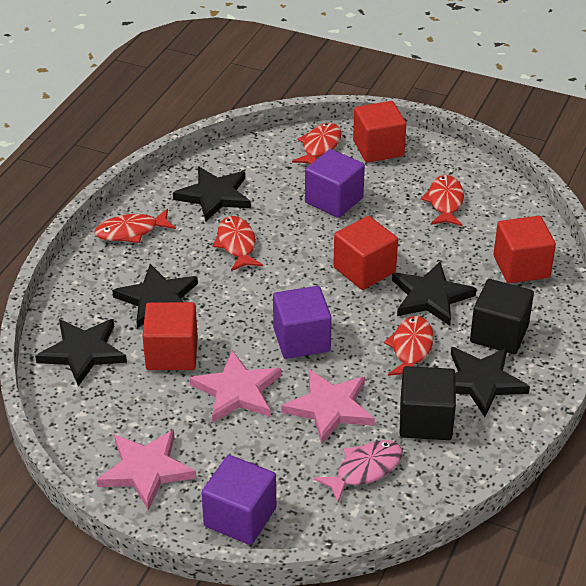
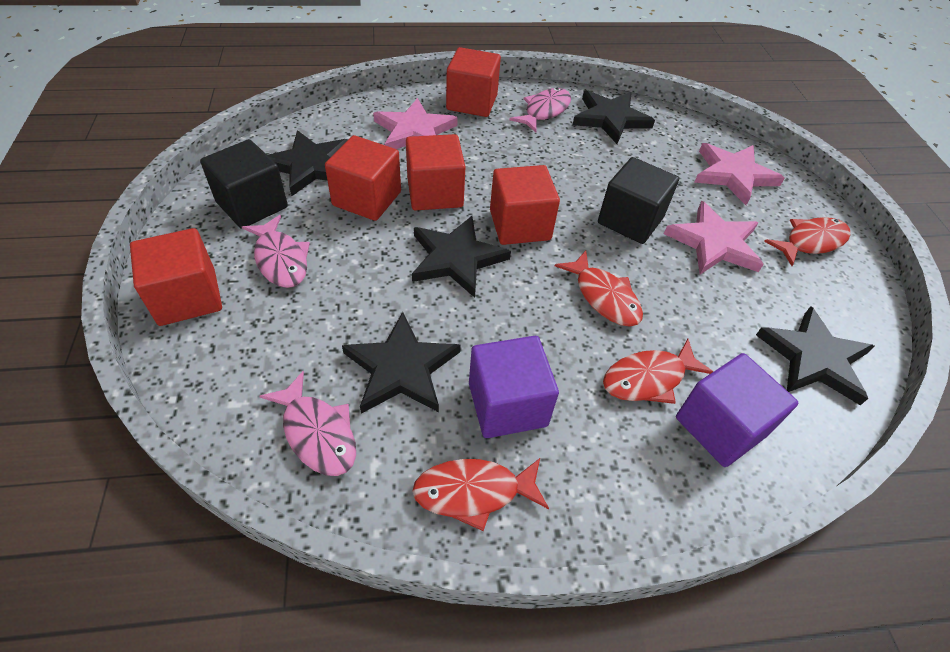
pink fish: 1 -> 3
purple cube: 3 -> 2
red cube: 4 -> 5
red fish: 5 -> 4

